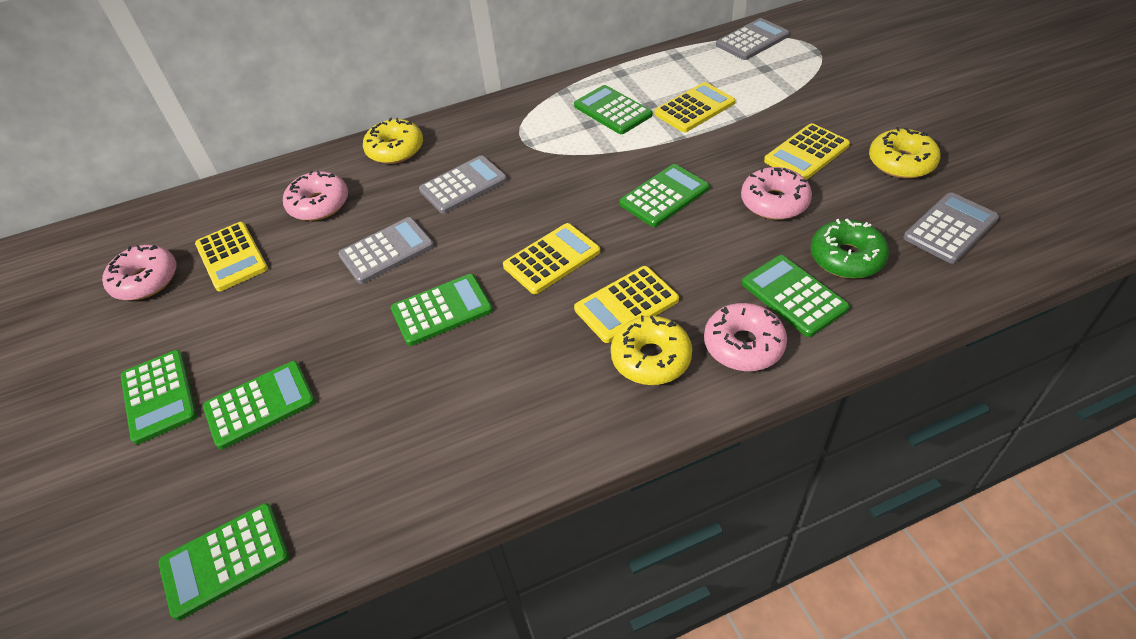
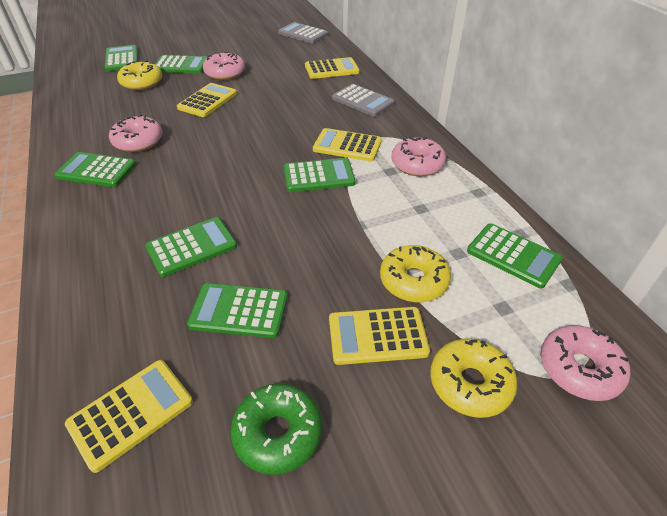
grey calculator: 4 -> 2

